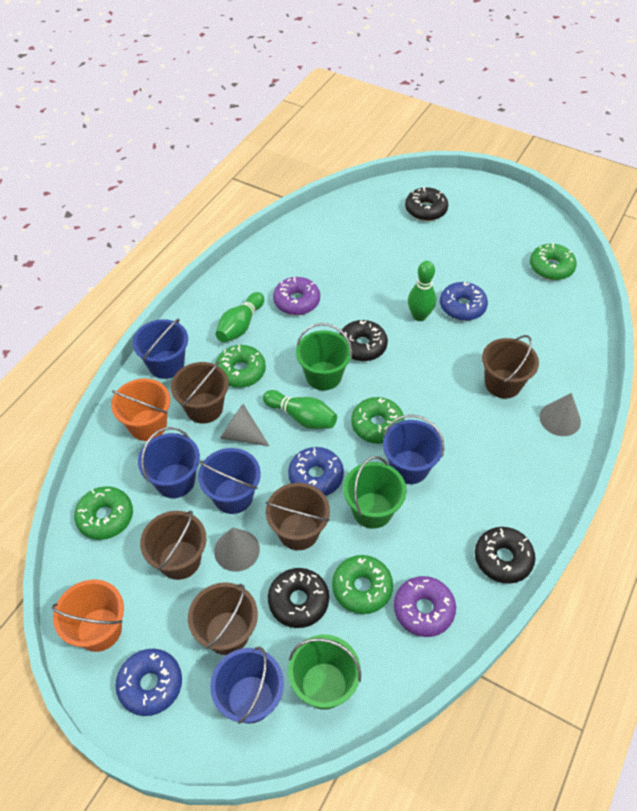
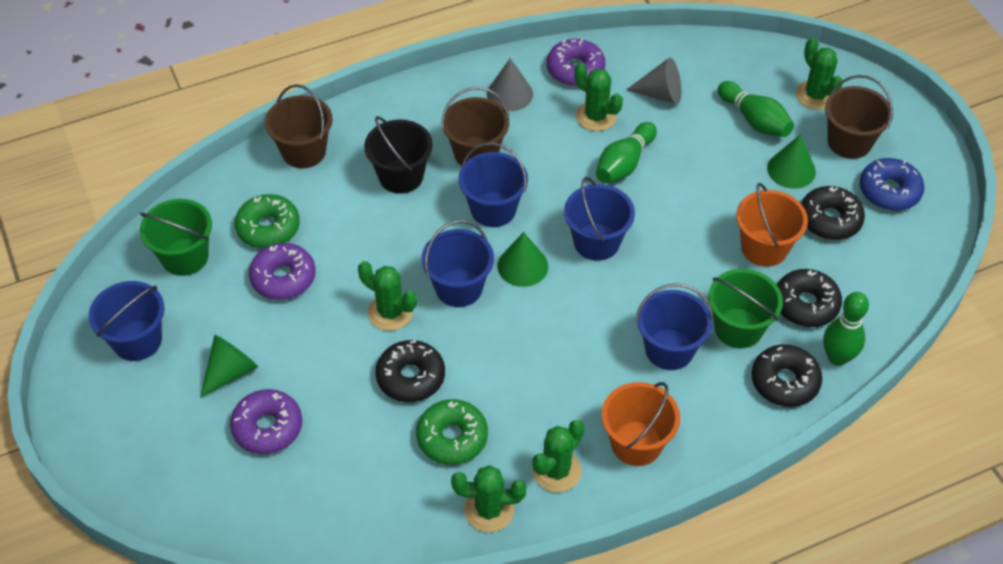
black bucket: 0 -> 1
blue donut: 3 -> 1
brown bucket: 5 -> 3
green bucket: 3 -> 2
green cactus: 0 -> 5
green cone: 0 -> 3
green donut: 5 -> 2
grey cone: 3 -> 2
purple donut: 2 -> 3

